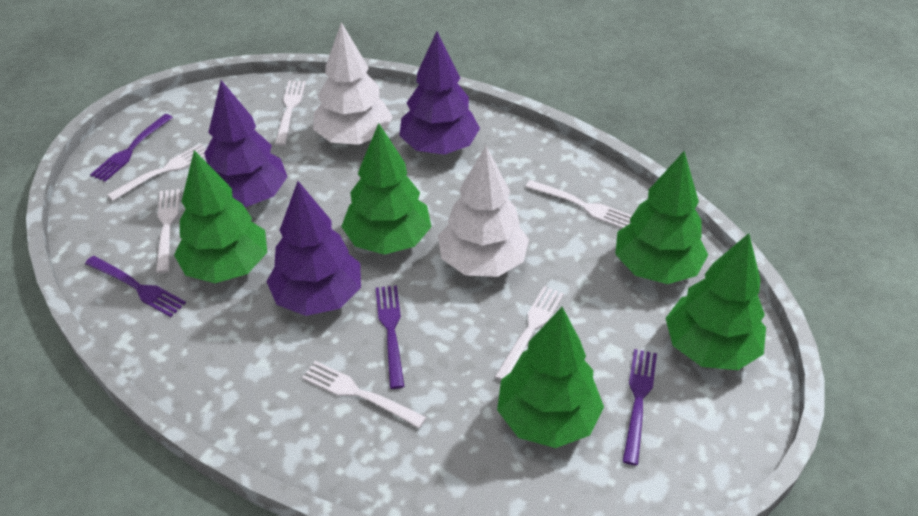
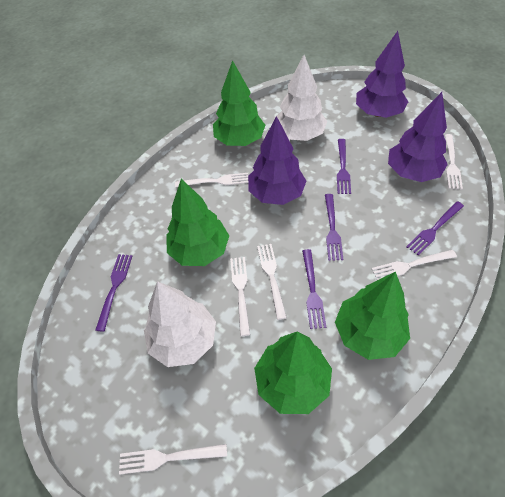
green tree: 5 -> 4
purple fork: 4 -> 5

